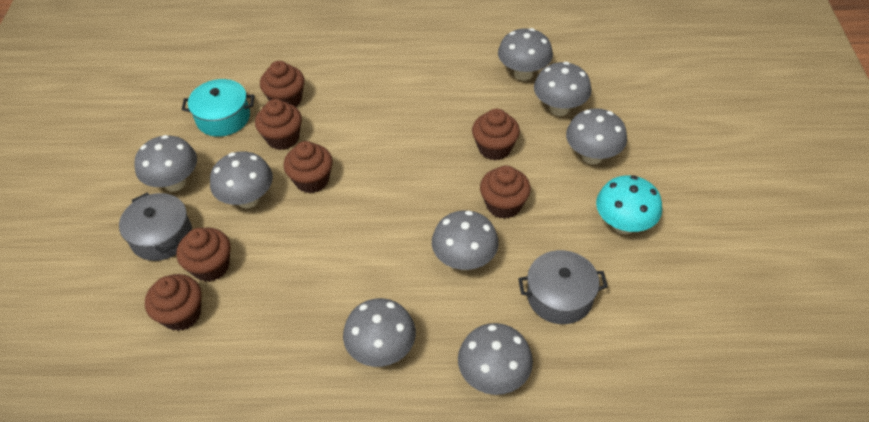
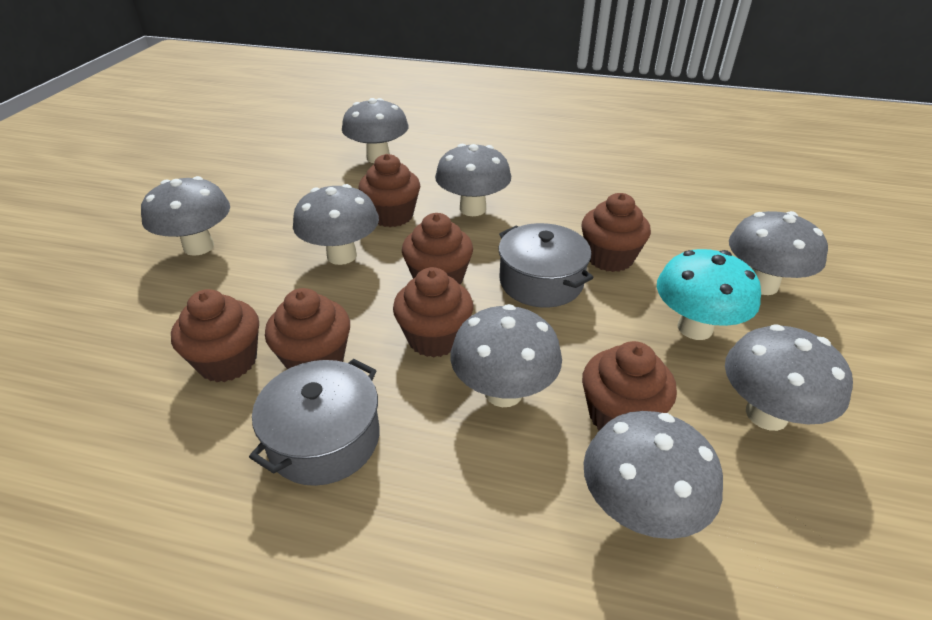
turquoise pot: 1 -> 0

